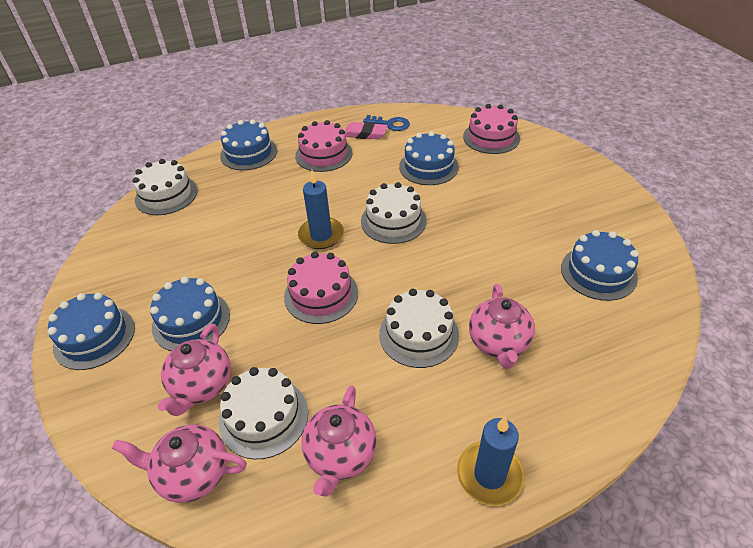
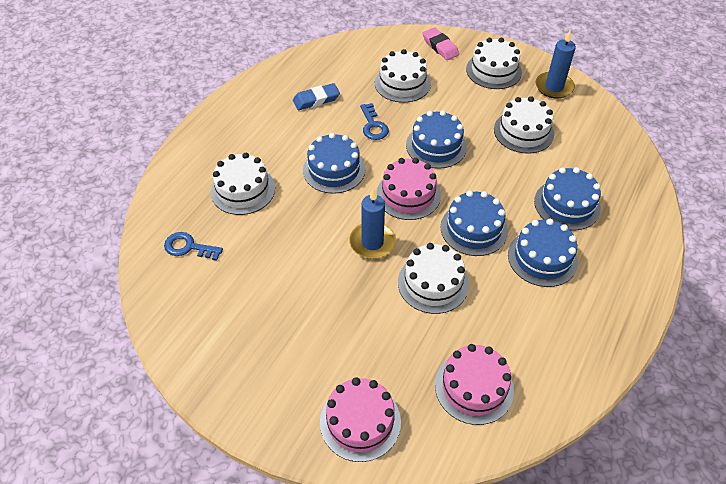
blue eraser: 0 -> 1
blue key: 1 -> 2
pink teapot: 4 -> 0
white cake: 4 -> 5

